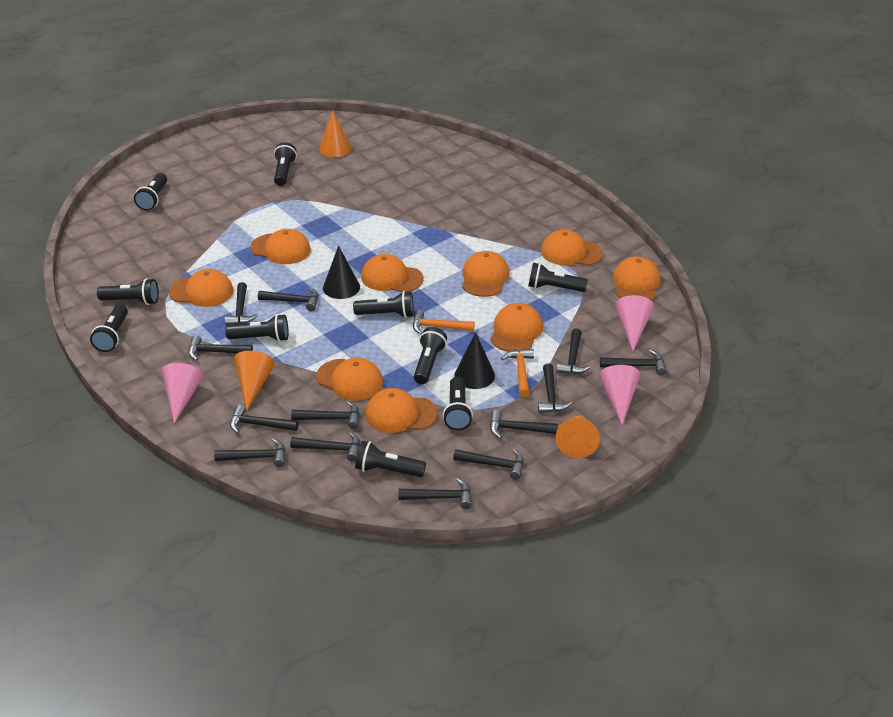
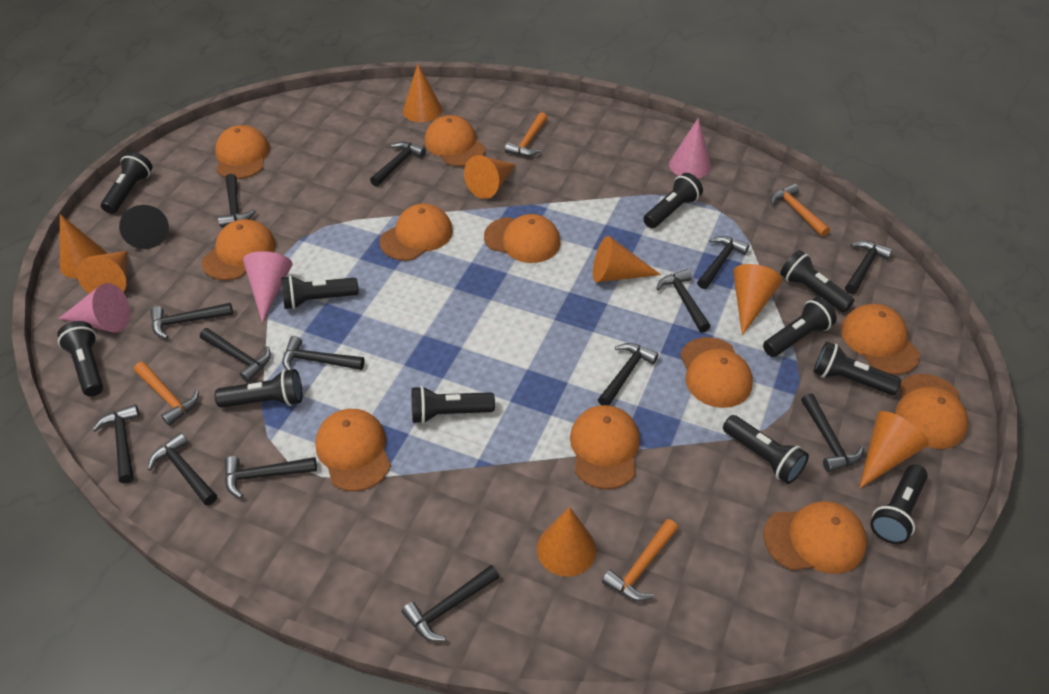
black cone: 2 -> 1
black flashlight: 10 -> 11
black hammer: 13 -> 14
orange cap: 9 -> 11
orange cone: 3 -> 8
orange hammer: 2 -> 4

